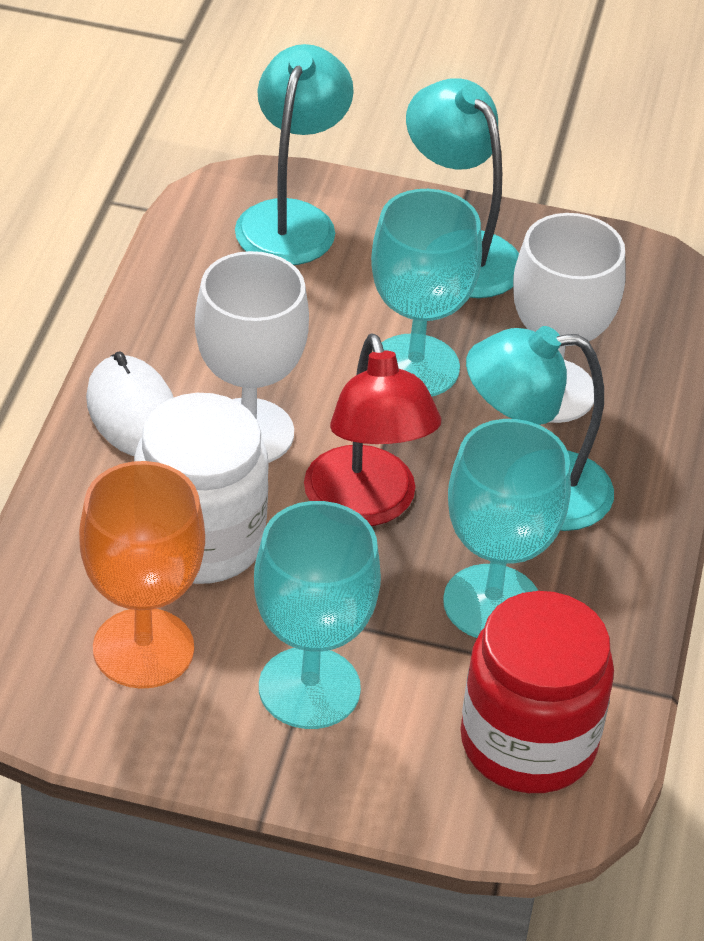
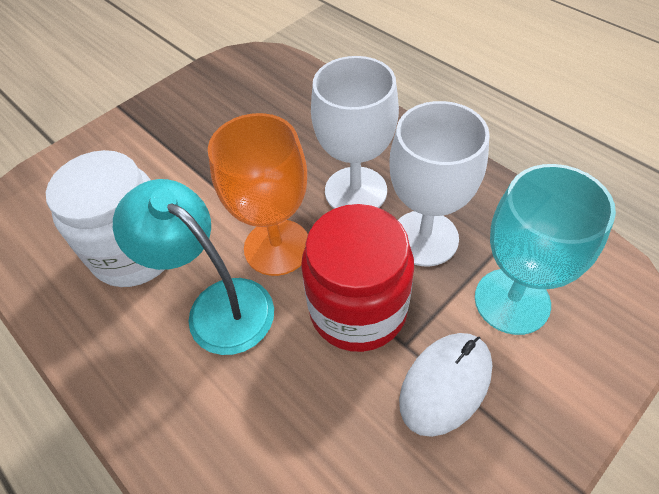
red lamp: 1 -> 0
turquoise goblet: 3 -> 1
turquoise lamp: 3 -> 1

